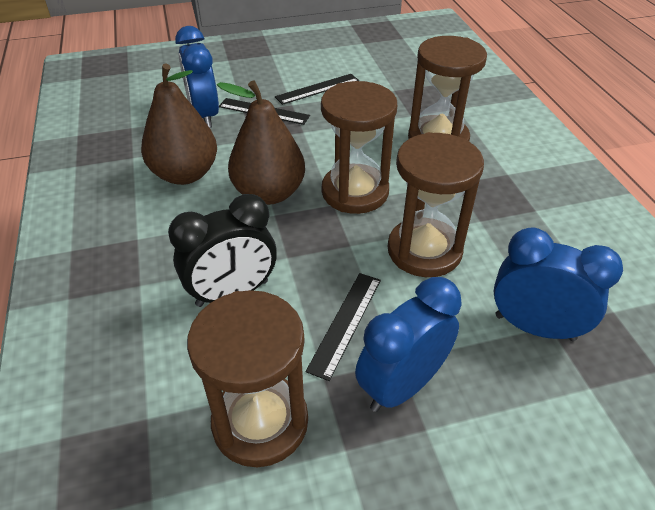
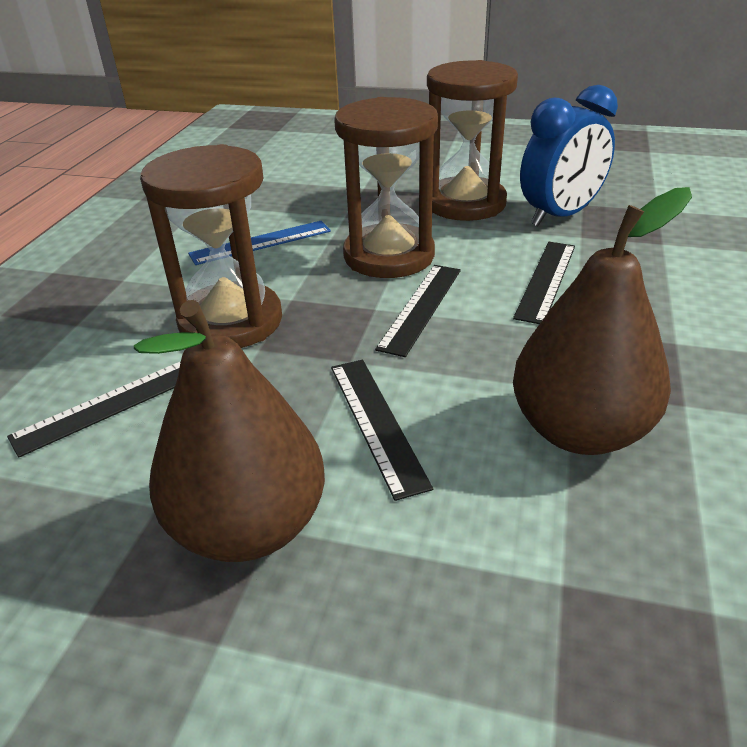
black clock: 1 -> 0
black ruler: 3 -> 4
blue clock: 3 -> 1
blue ruler: 0 -> 1
brown hourglass: 4 -> 3

